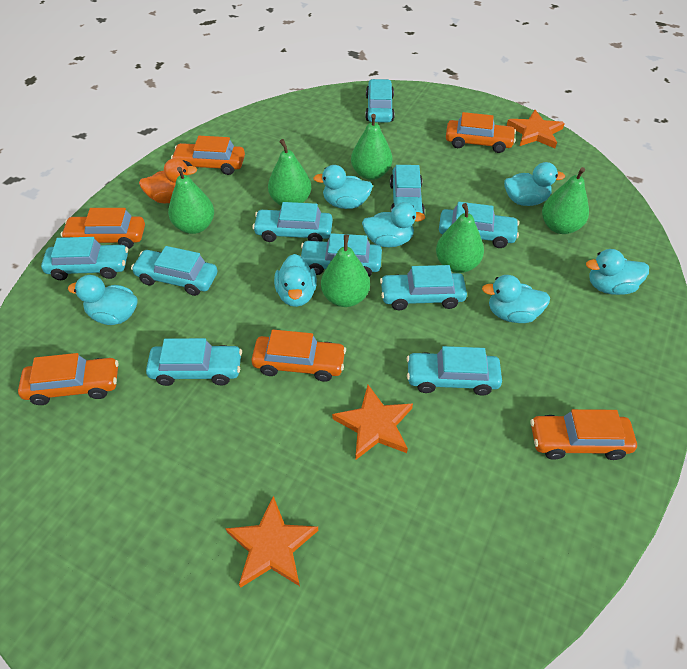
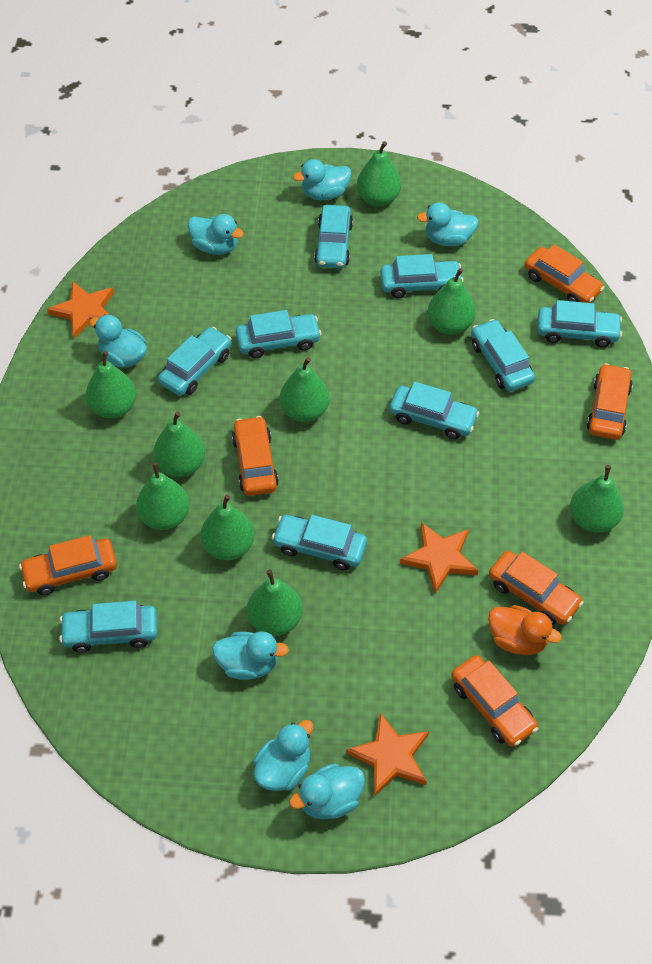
green pear: 6 -> 9
turquoise car: 10 -> 9

